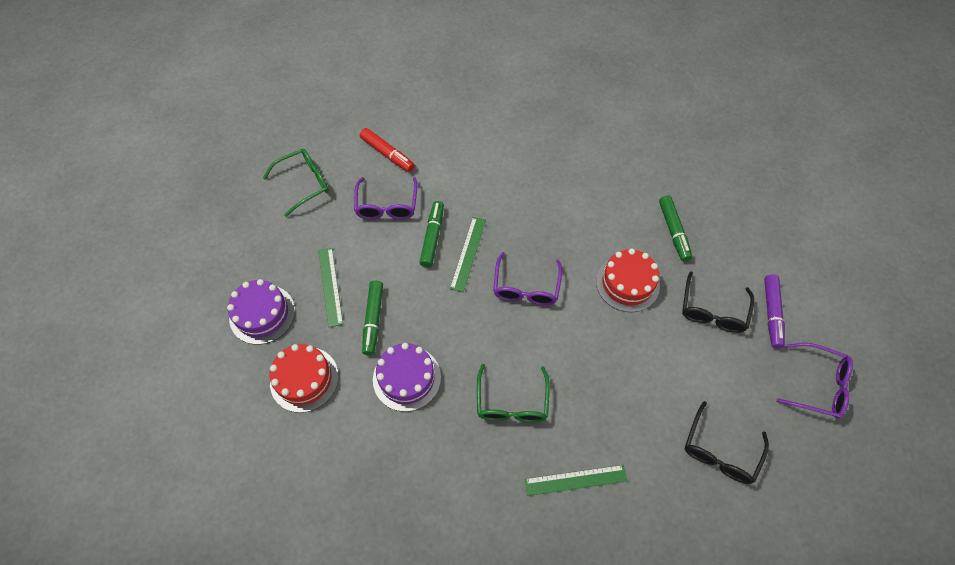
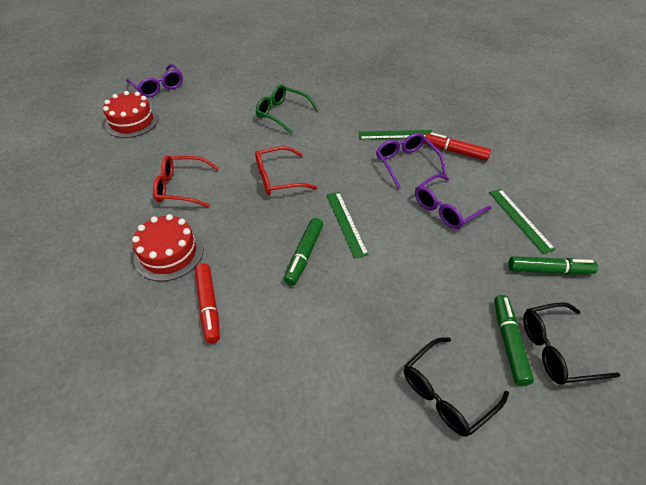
green glasses: 2 -> 1
purple cake: 2 -> 0
purple marker: 1 -> 0
red glasses: 0 -> 2
red marker: 1 -> 2

